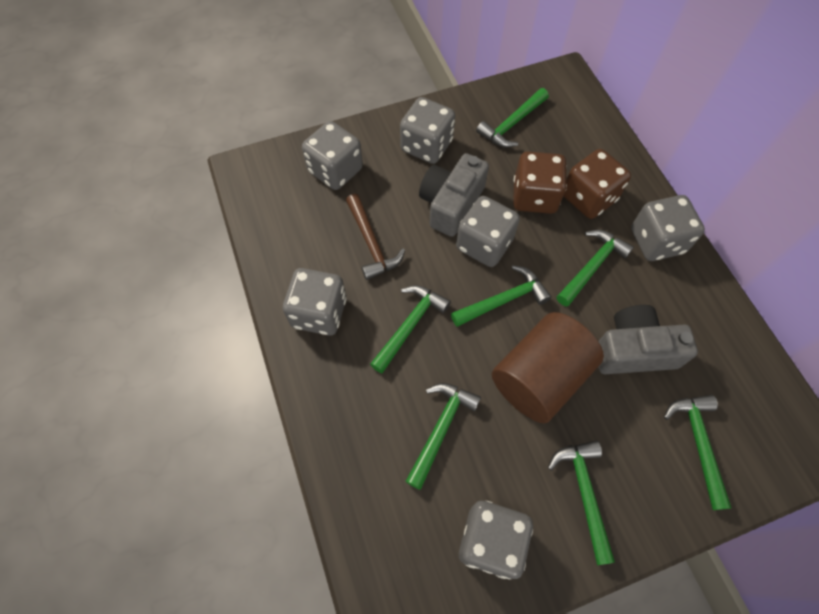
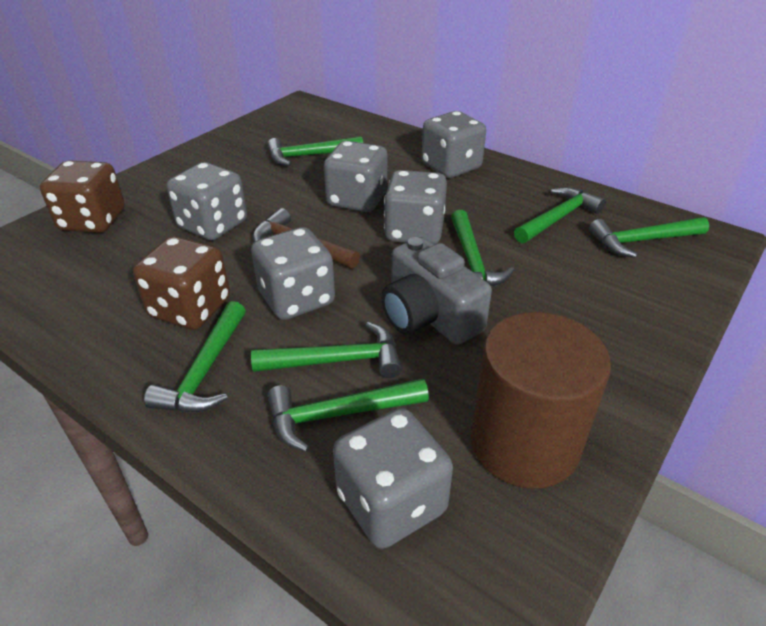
grey camera: 2 -> 1

